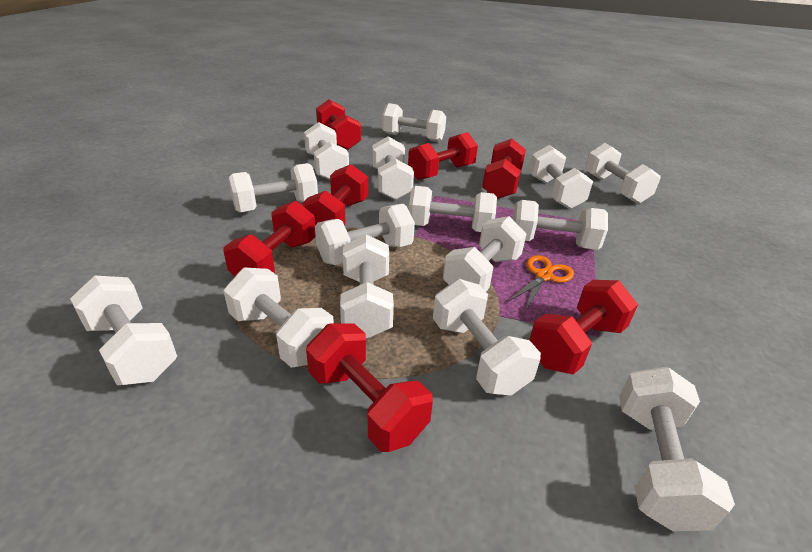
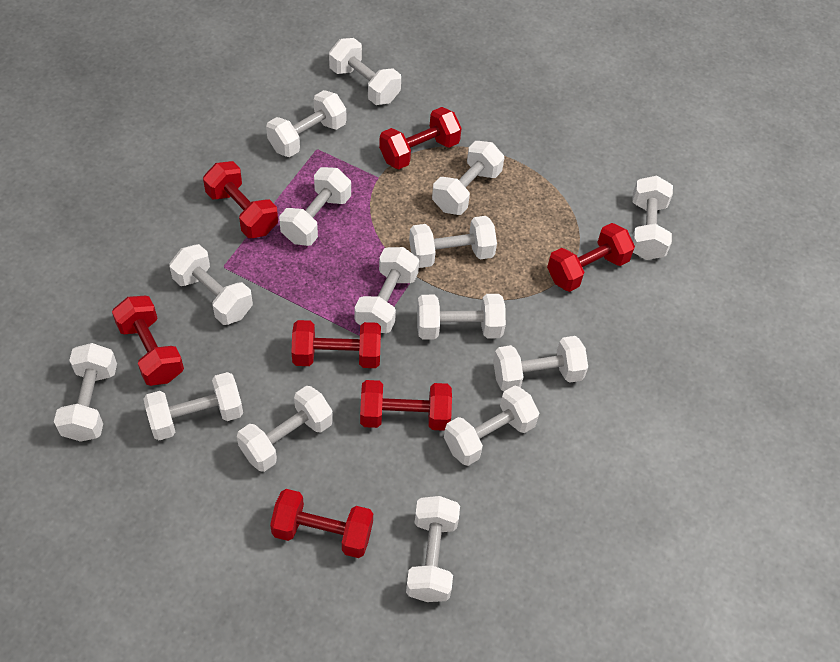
orange scissors: 1 -> 0

